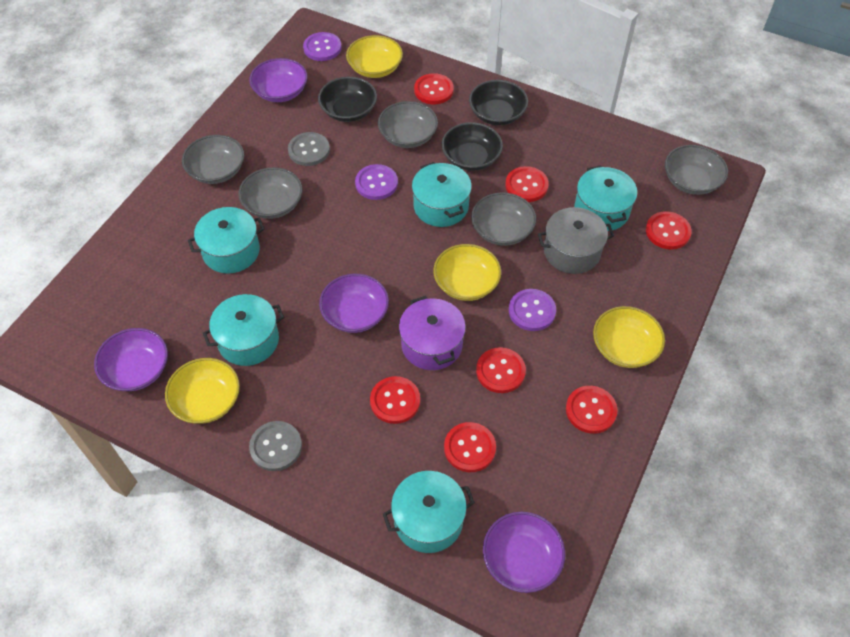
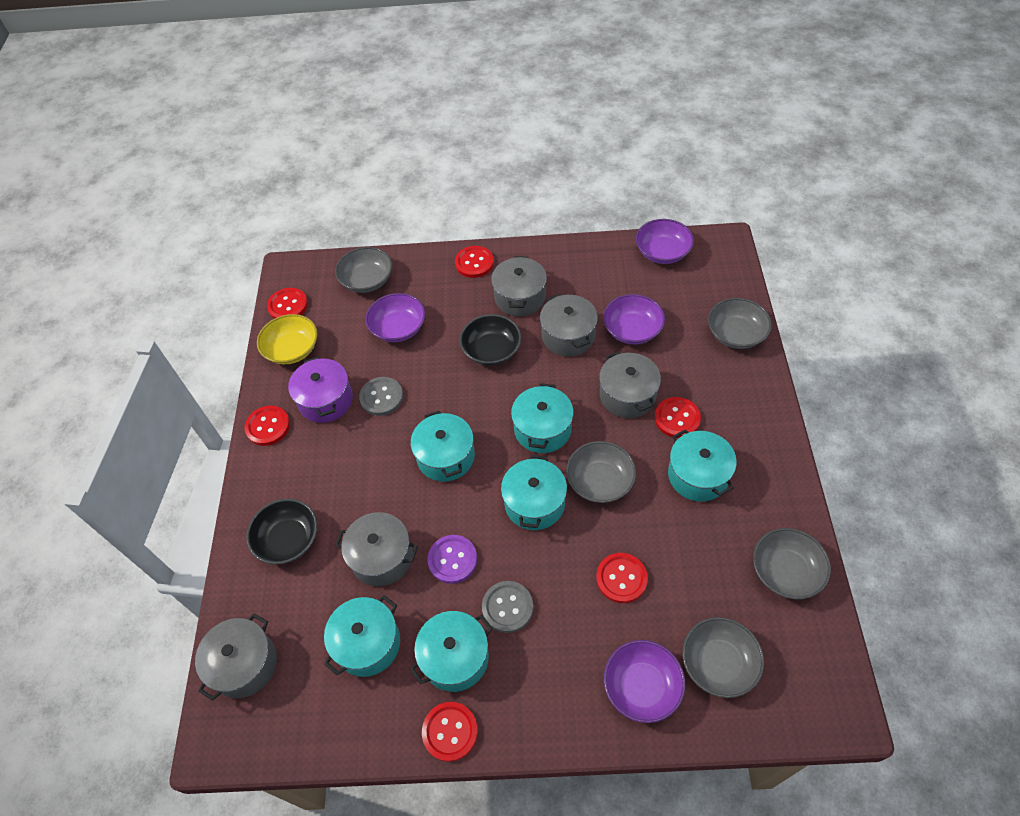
black bowl: 3 -> 2
grey pot: 1 -> 5
purple button: 3 -> 1
red button: 7 -> 6
turquoise pot: 5 -> 6
yellow bowl: 4 -> 1

